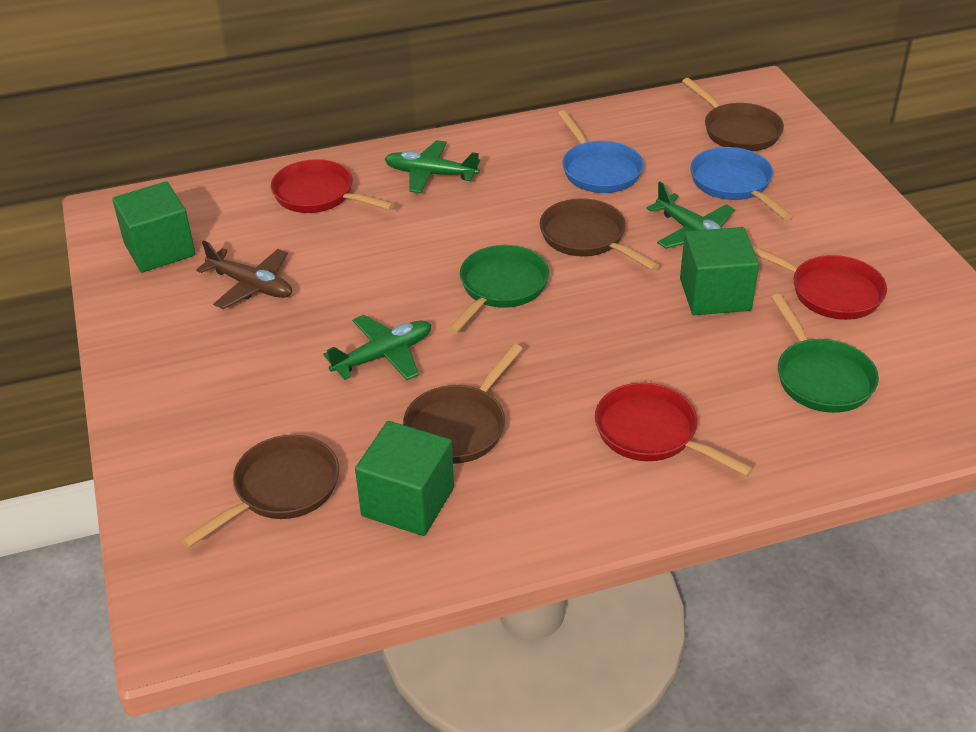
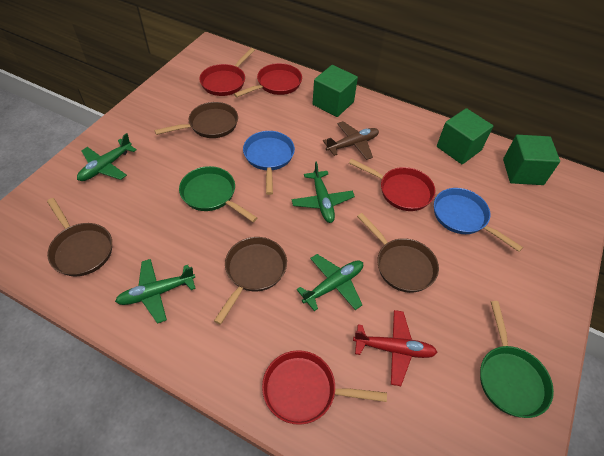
green plane: 3 -> 4
red pan: 3 -> 4
red plane: 0 -> 1

